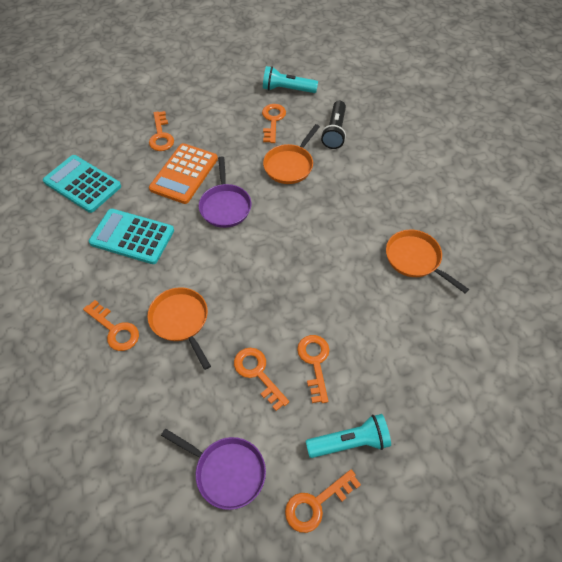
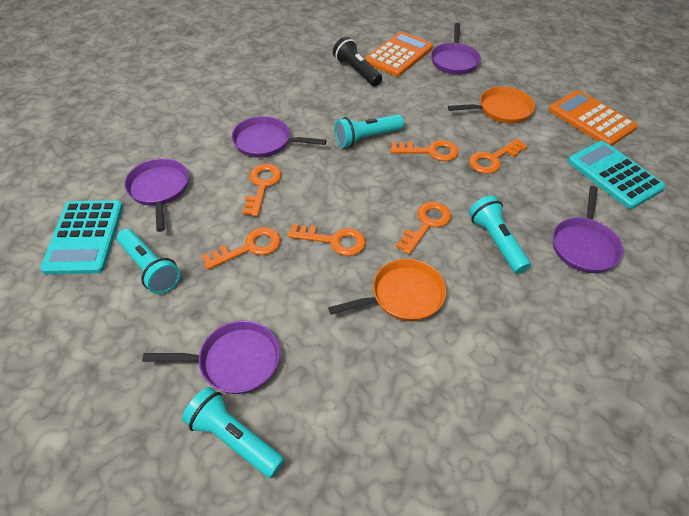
orange calculator: 1 -> 2
orange pan: 3 -> 2
purple pan: 2 -> 5
turquoise flashlight: 2 -> 4

